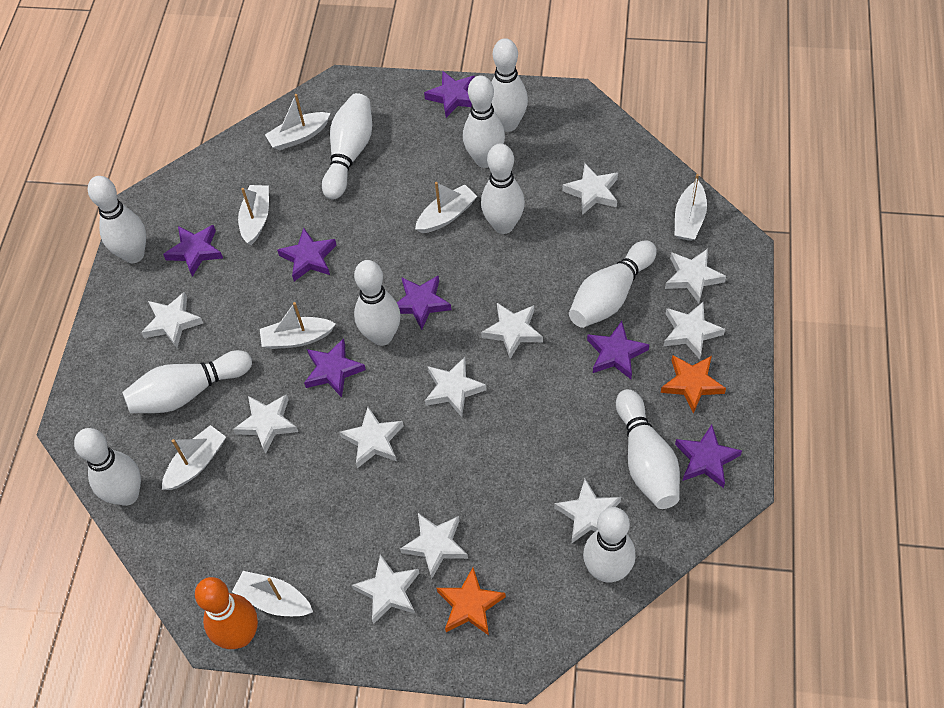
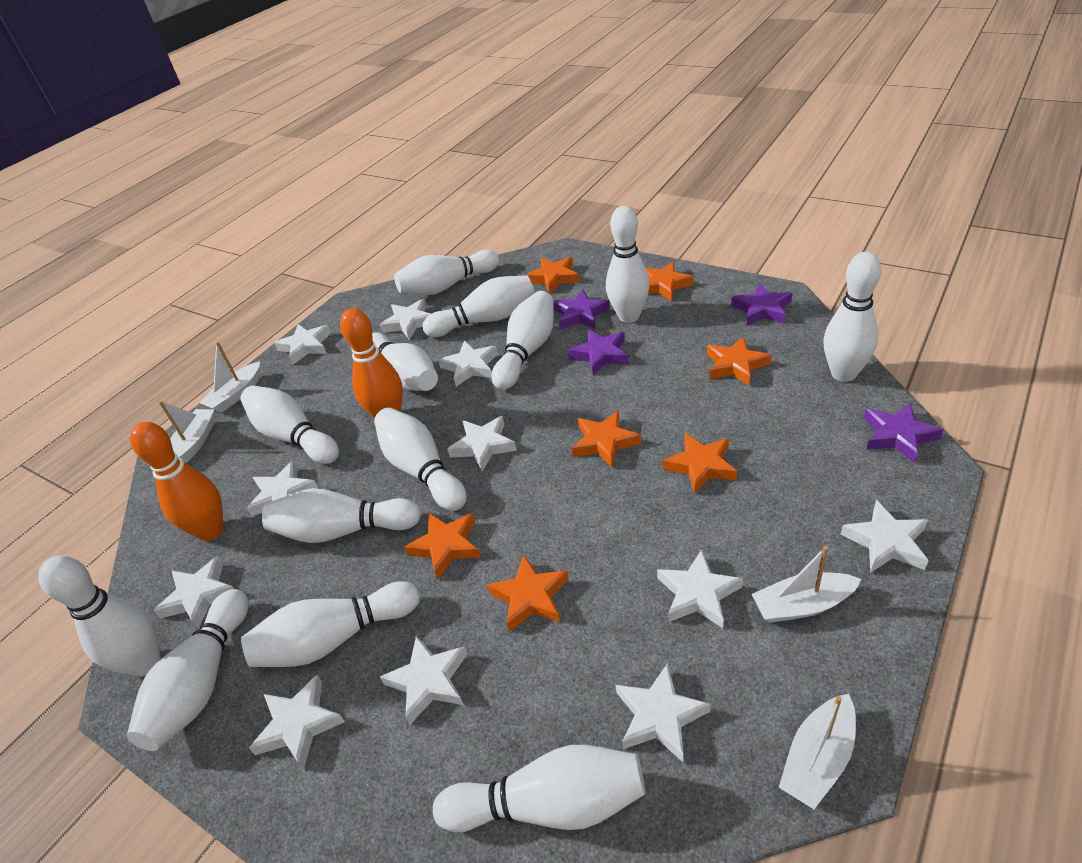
orange bowling pin: 1 -> 2
orange star: 2 -> 7
purple star: 7 -> 4
white boat: 7 -> 4
white bowling pin: 11 -> 13

